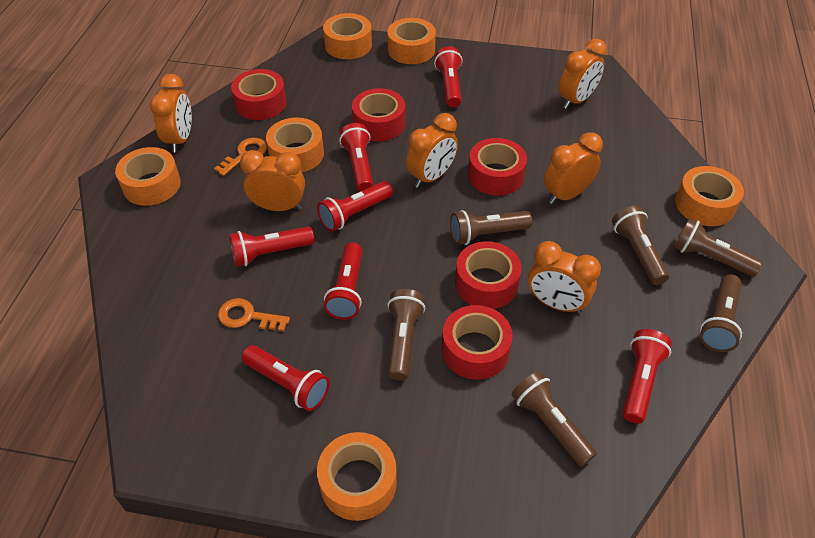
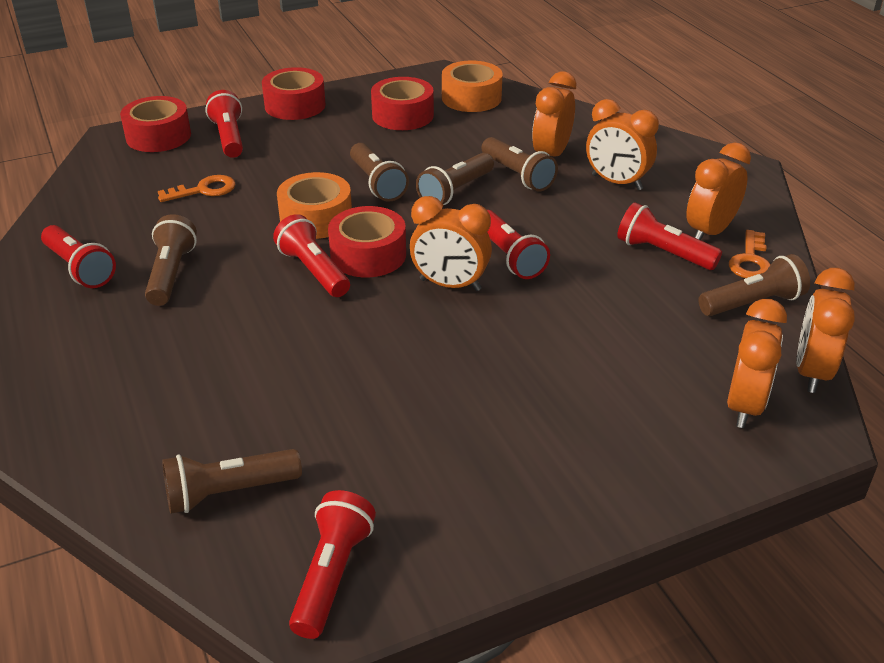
orange tape: 6 -> 2
red flashlight: 7 -> 6
red tape: 5 -> 4

